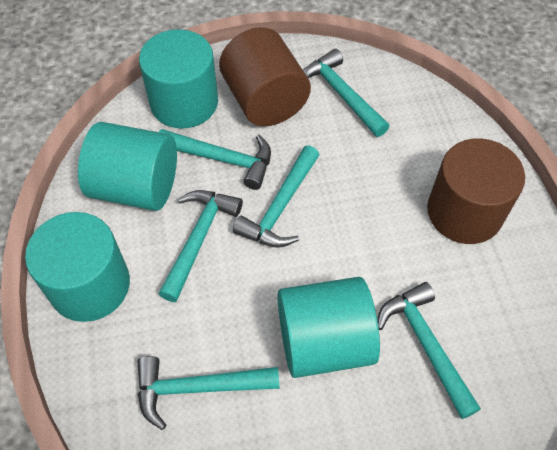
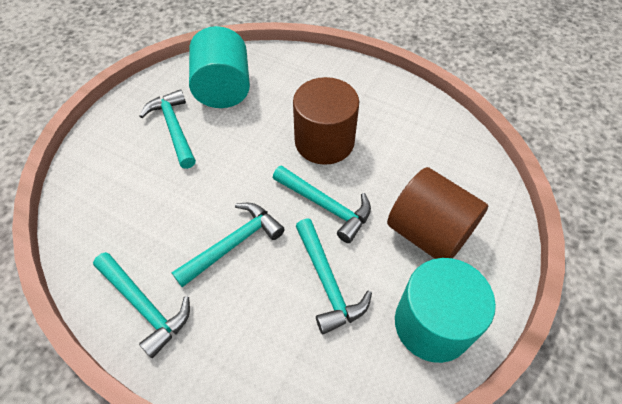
turquoise cylinder: 4 -> 2
turquoise hammer: 6 -> 5

